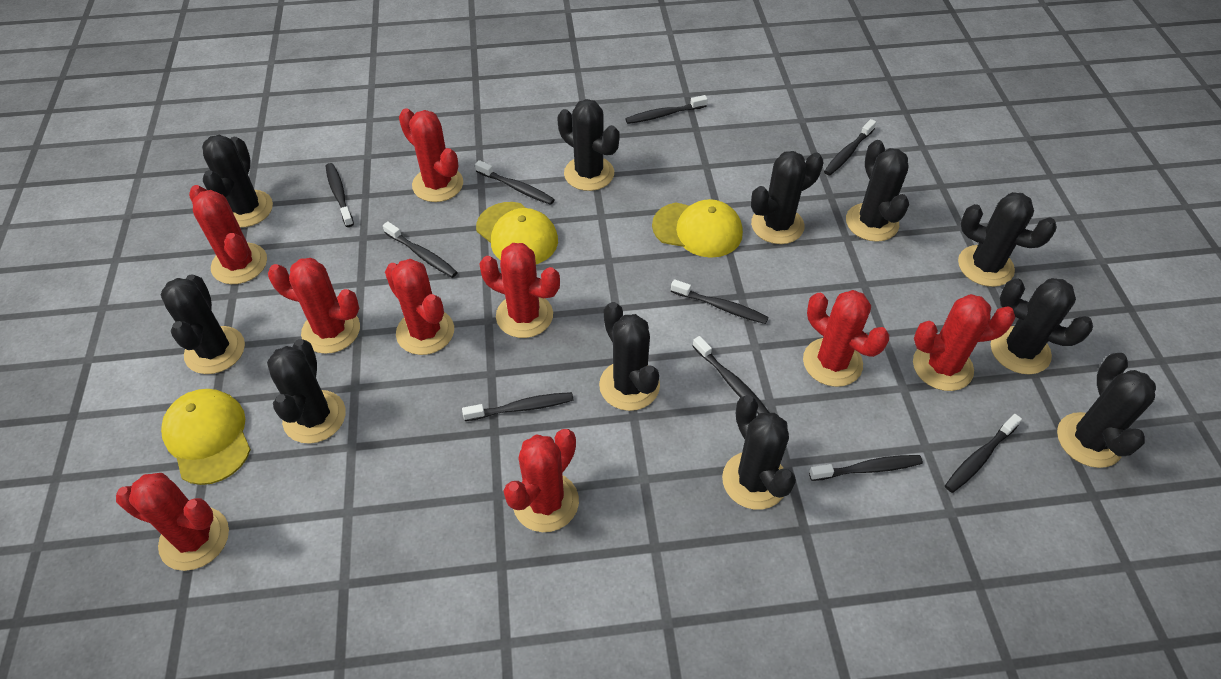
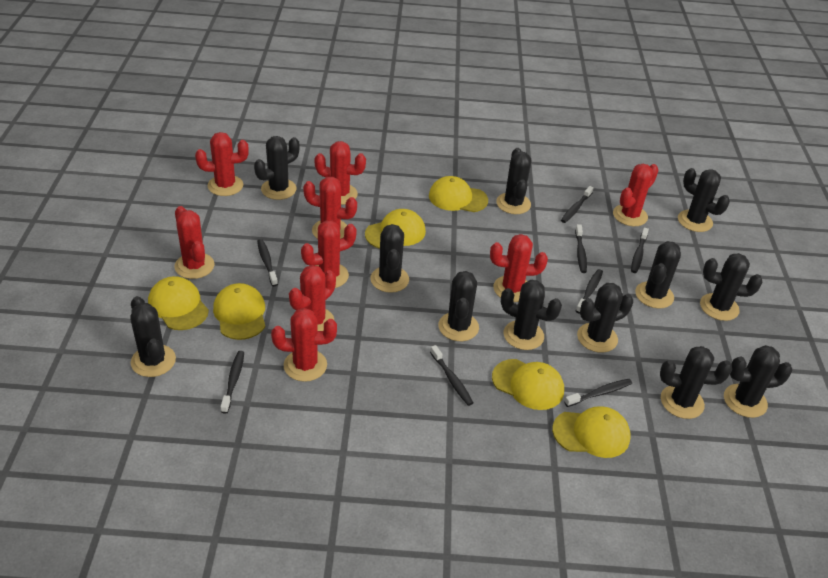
black cactus: 11 -> 12
black toothbrush: 10 -> 8
yellow cap: 3 -> 6

